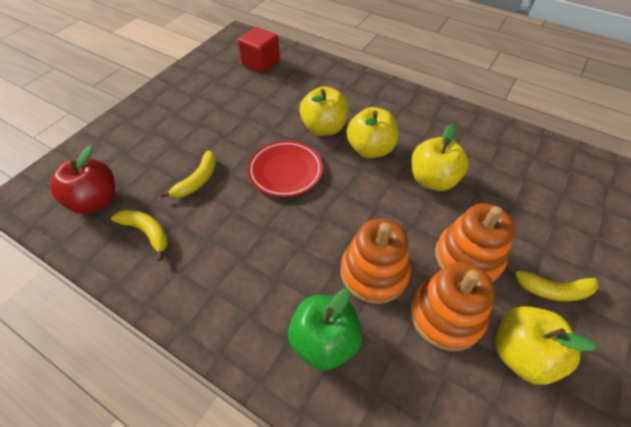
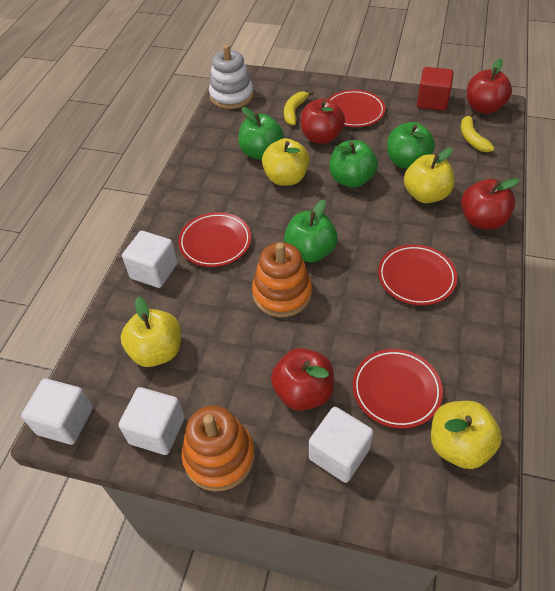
green apple: 1 -> 4
orange stacking toy: 3 -> 2
red apple: 1 -> 4
red plate: 1 -> 4
white cube: 0 -> 4
white stacking toy: 0 -> 1
yellow banana: 3 -> 2

